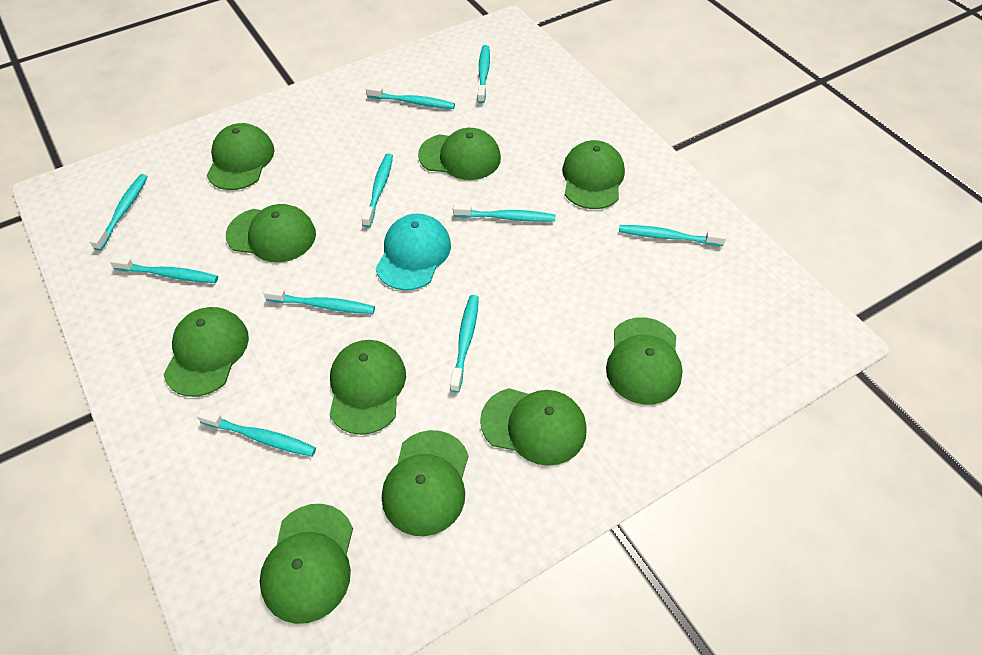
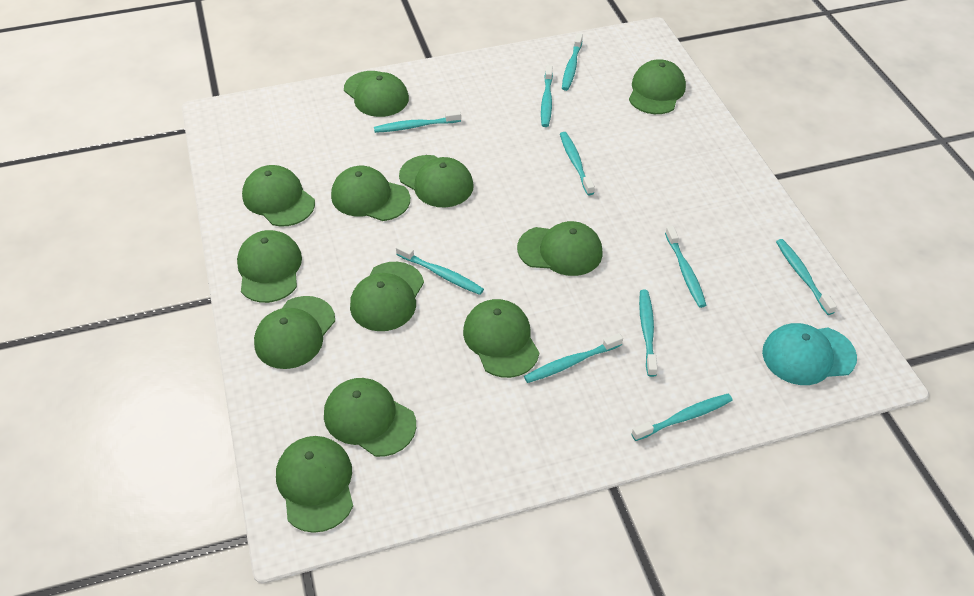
green cap: 10 -> 12

